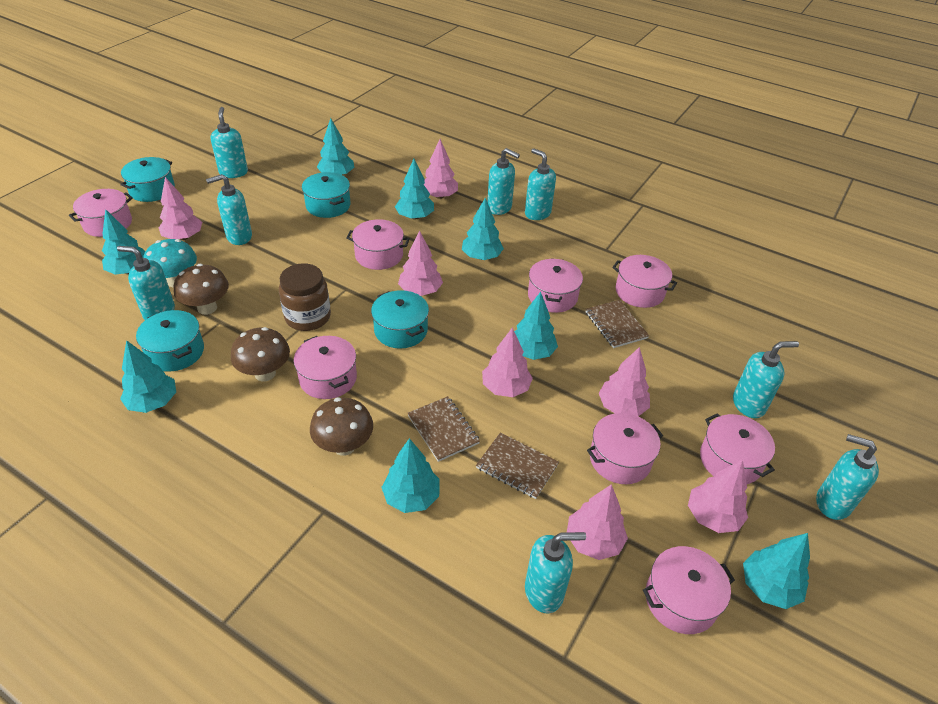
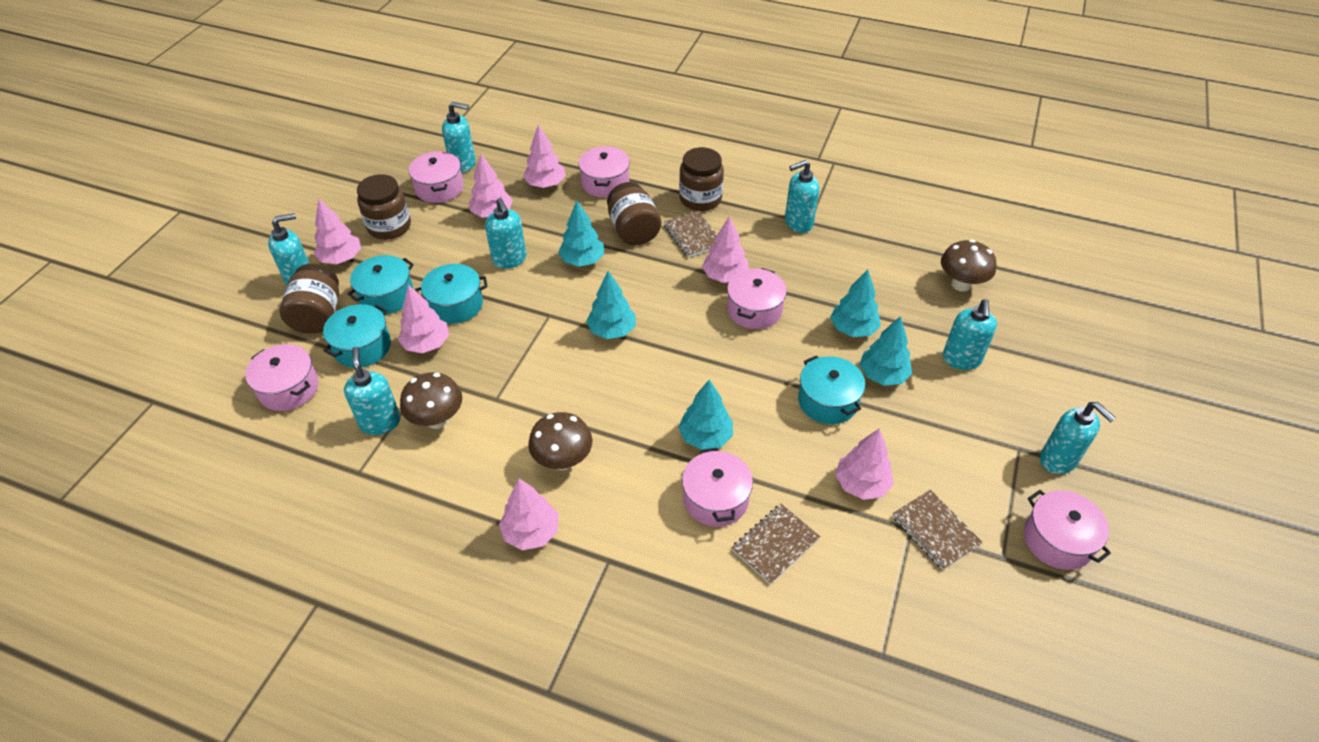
brown jar: 1 -> 4
pink pot: 8 -> 6
turquoise mushroom: 1 -> 0
turquoise soap dispenser: 8 -> 7
turquoise tree: 8 -> 5

